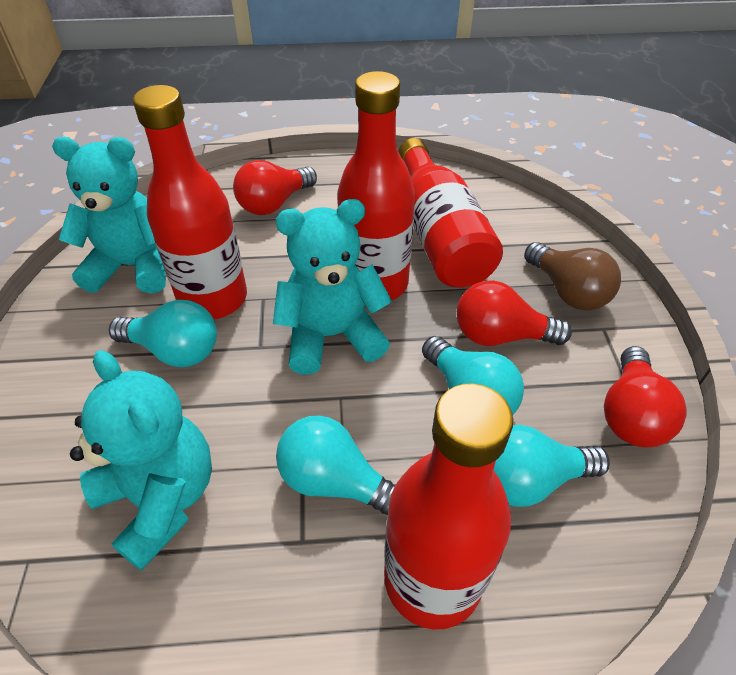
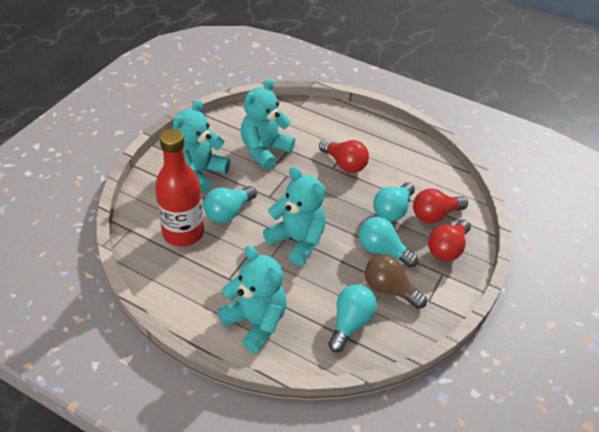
red bottle: 4 -> 1
turquoise teddy bear: 3 -> 4

